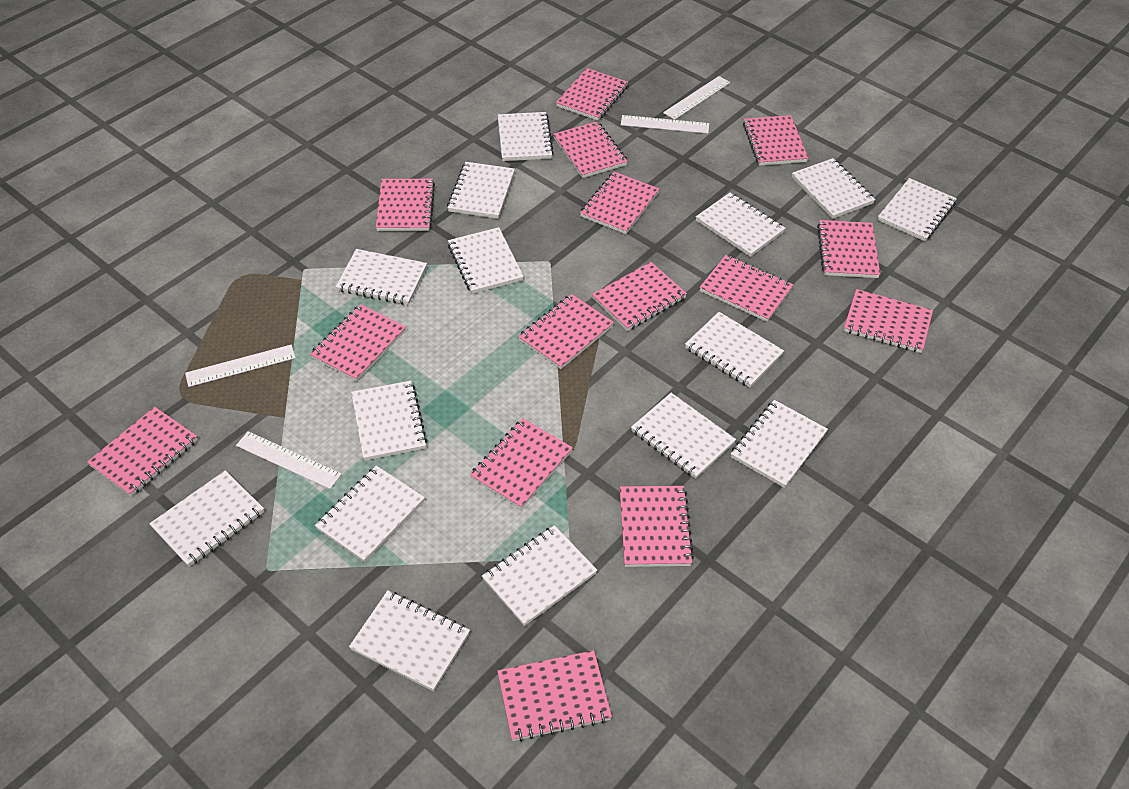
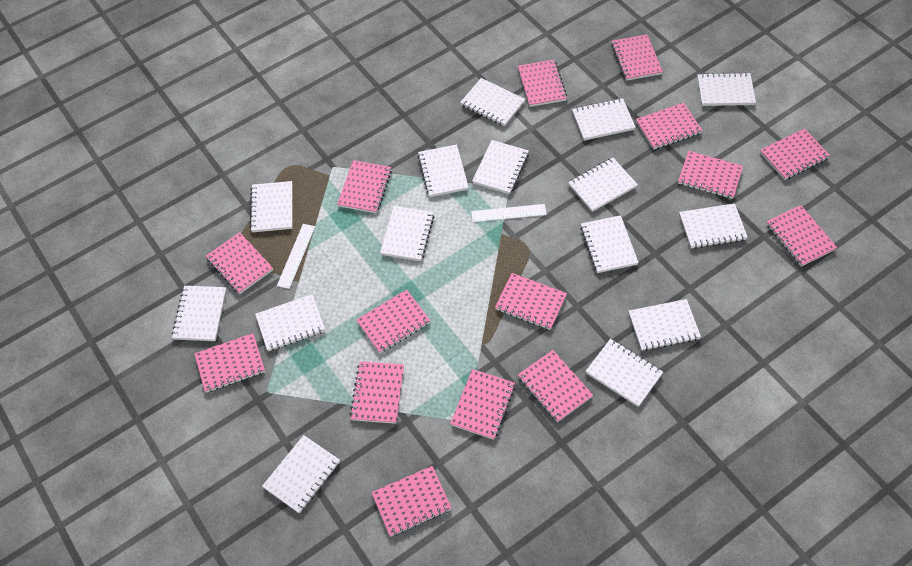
white ruler: 4 -> 2

